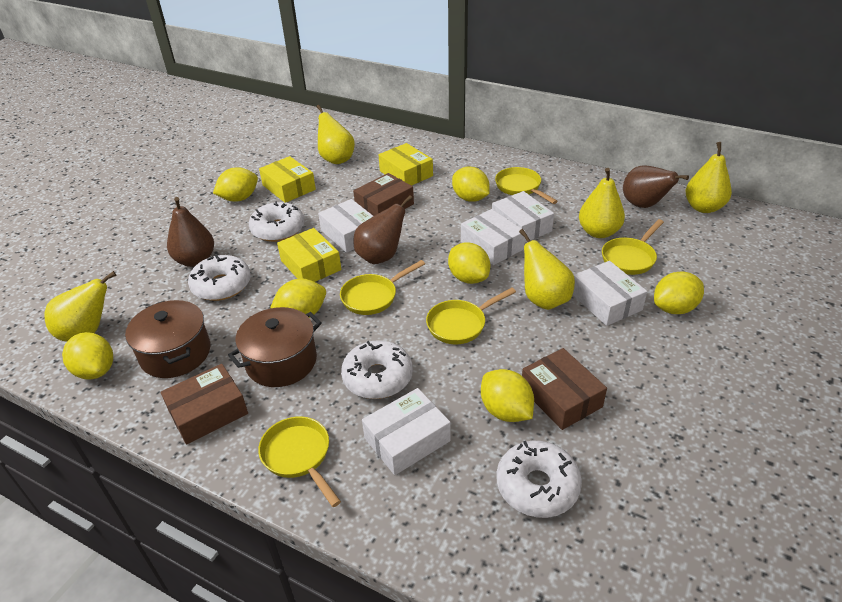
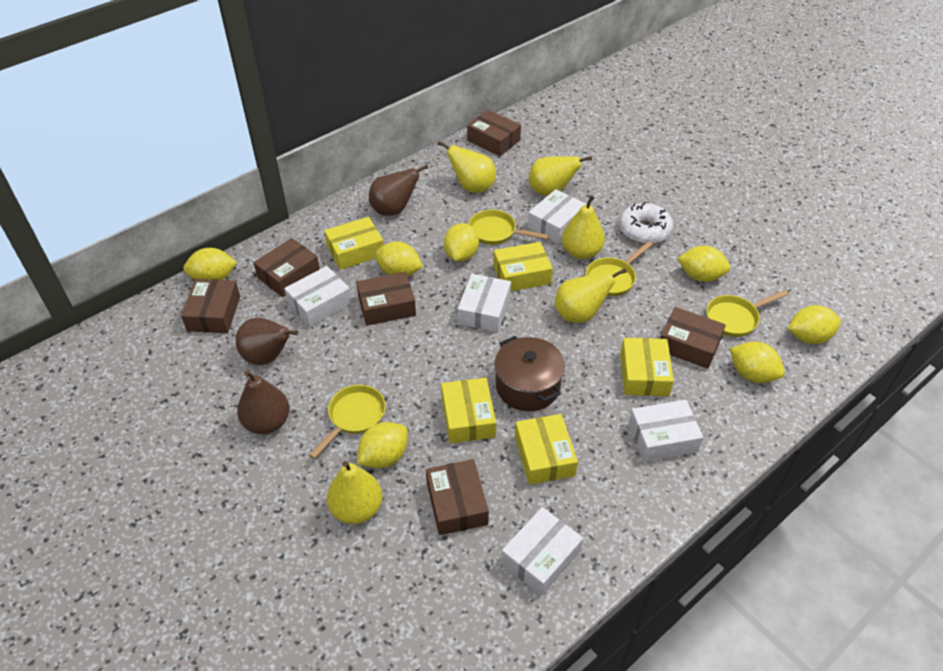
brown box: 3 -> 6
brown pot: 2 -> 1
white donut: 4 -> 1
yellow box: 3 -> 5
yellow pan: 5 -> 4

